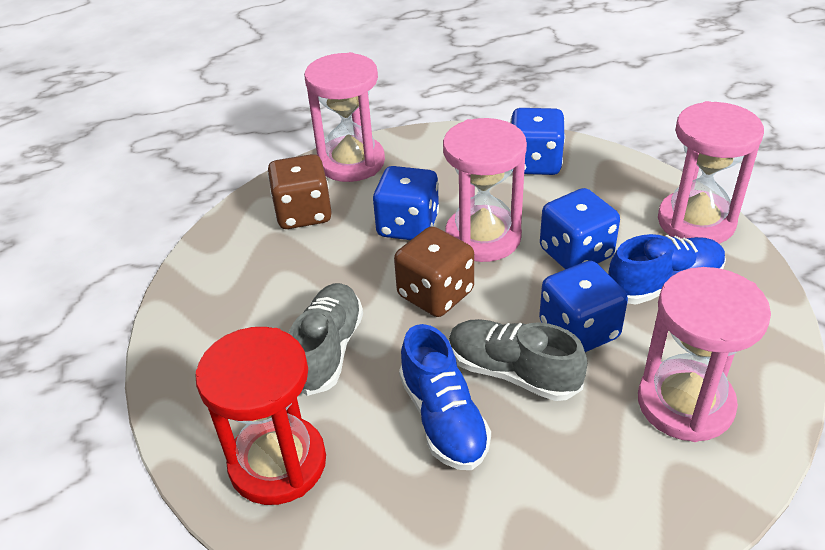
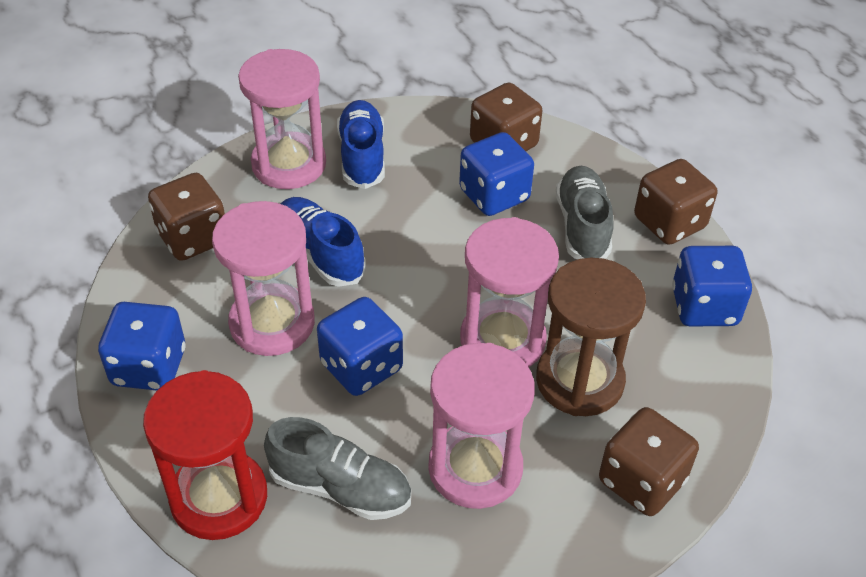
brown dice: 2 -> 4
brown hourglass: 0 -> 1

